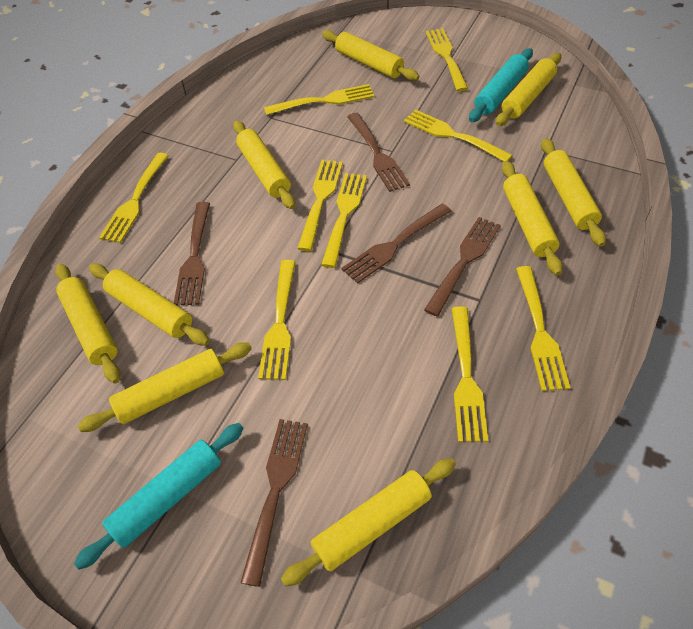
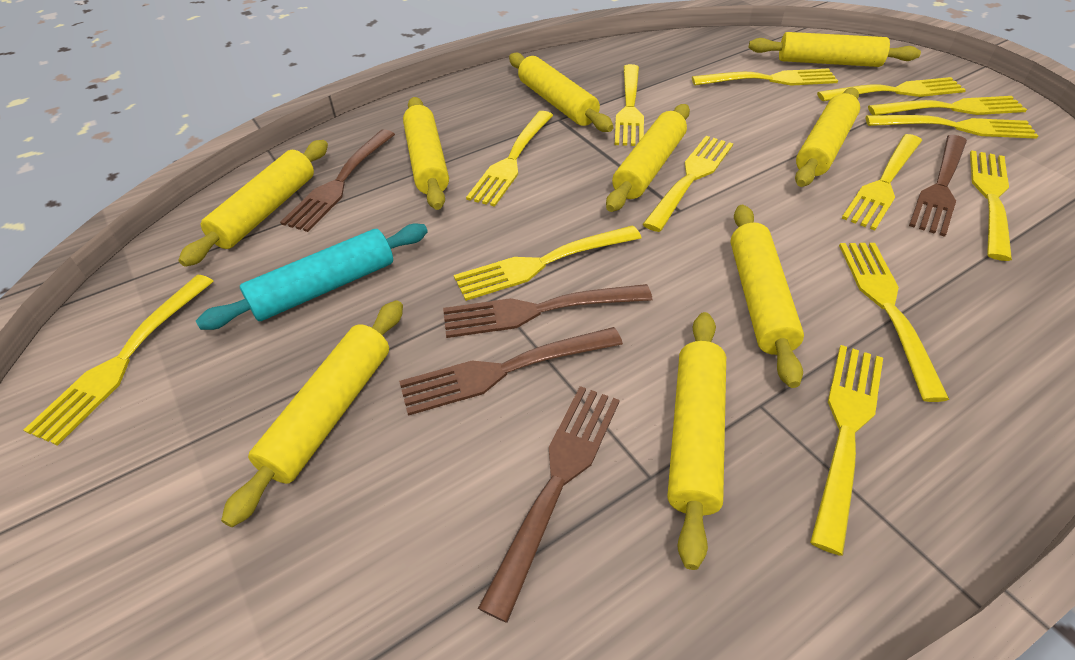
turquoise rolling pin: 2 -> 1
yellow fork: 9 -> 13

